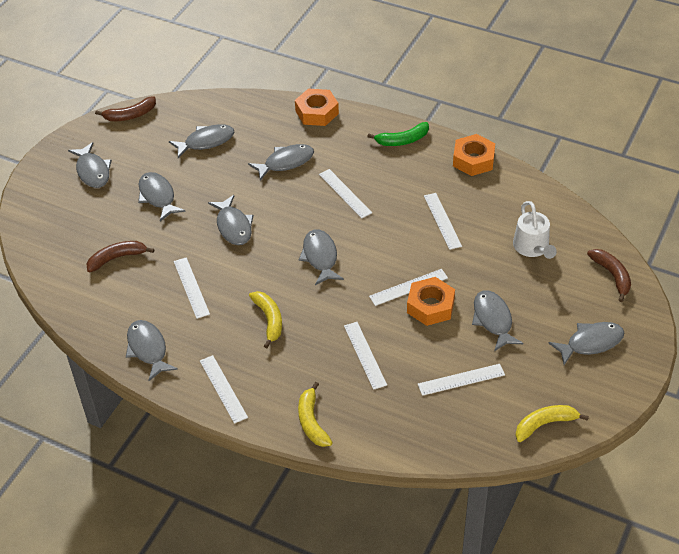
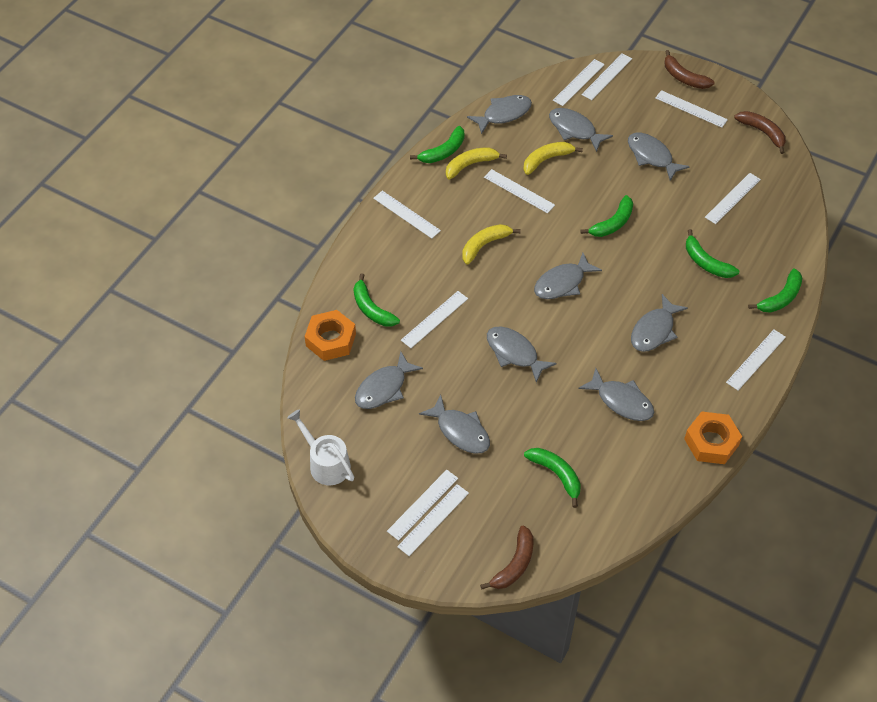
green banana: 1 -> 6
orange nut: 3 -> 2
white ruler: 7 -> 10

